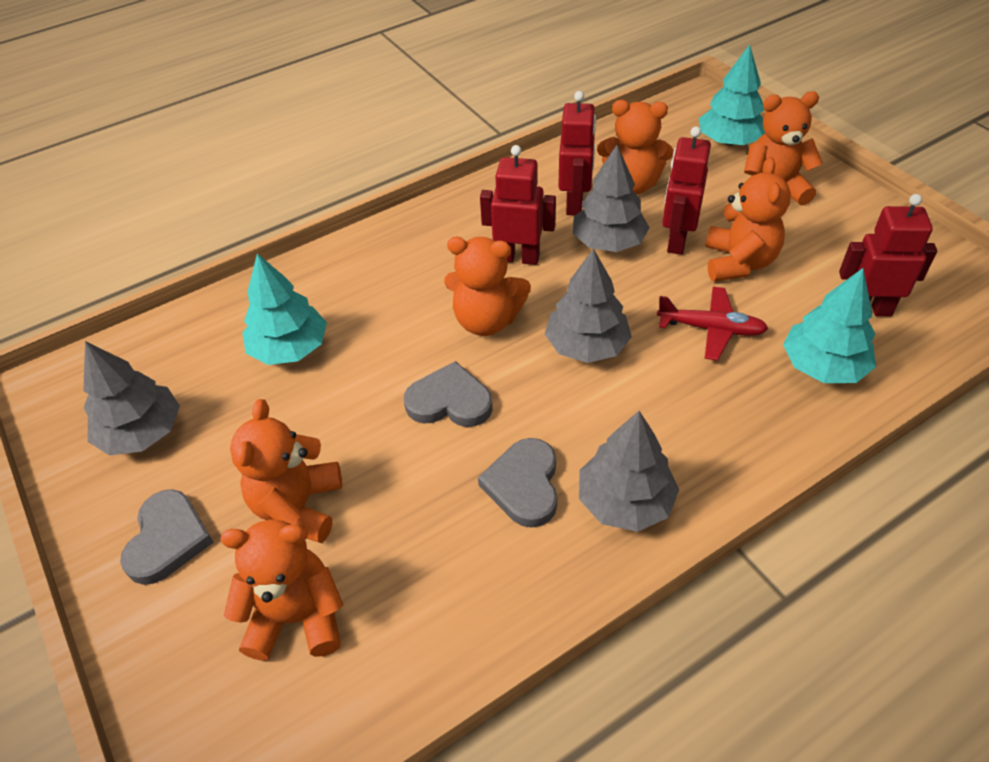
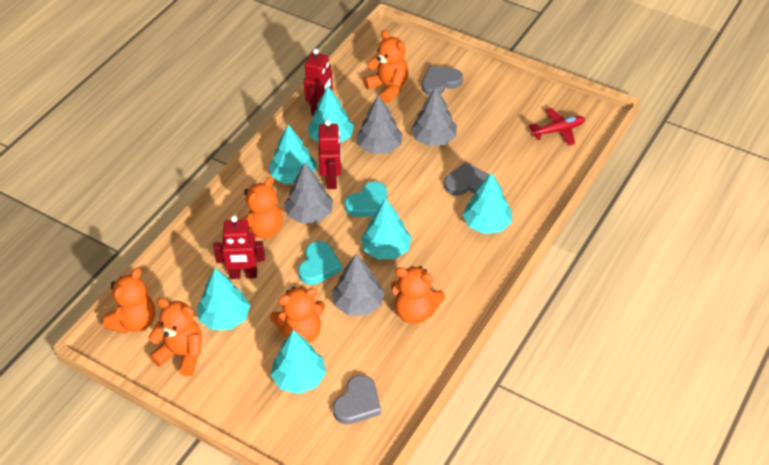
red robot: 4 -> 3
turquoise heart: 0 -> 2
turquoise tree: 3 -> 6

